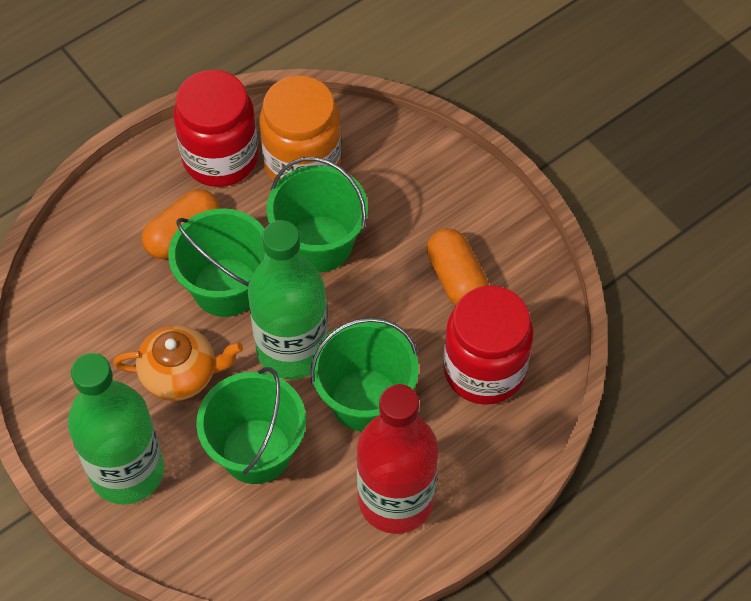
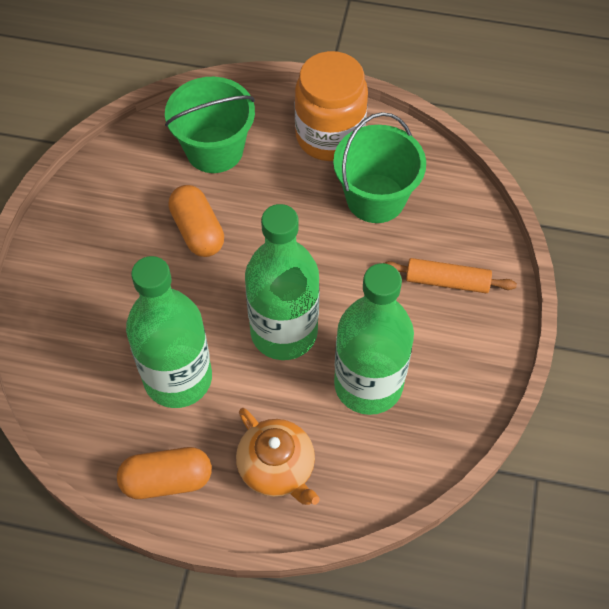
green bottle: 2 -> 3
green bucket: 4 -> 2
orange rolling pin: 0 -> 1
red bottle: 1 -> 0
red jar: 2 -> 0

